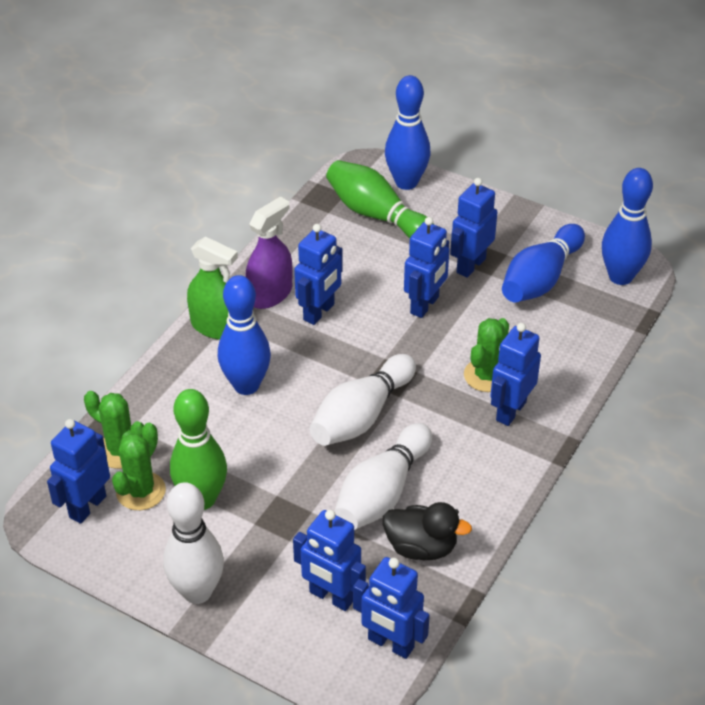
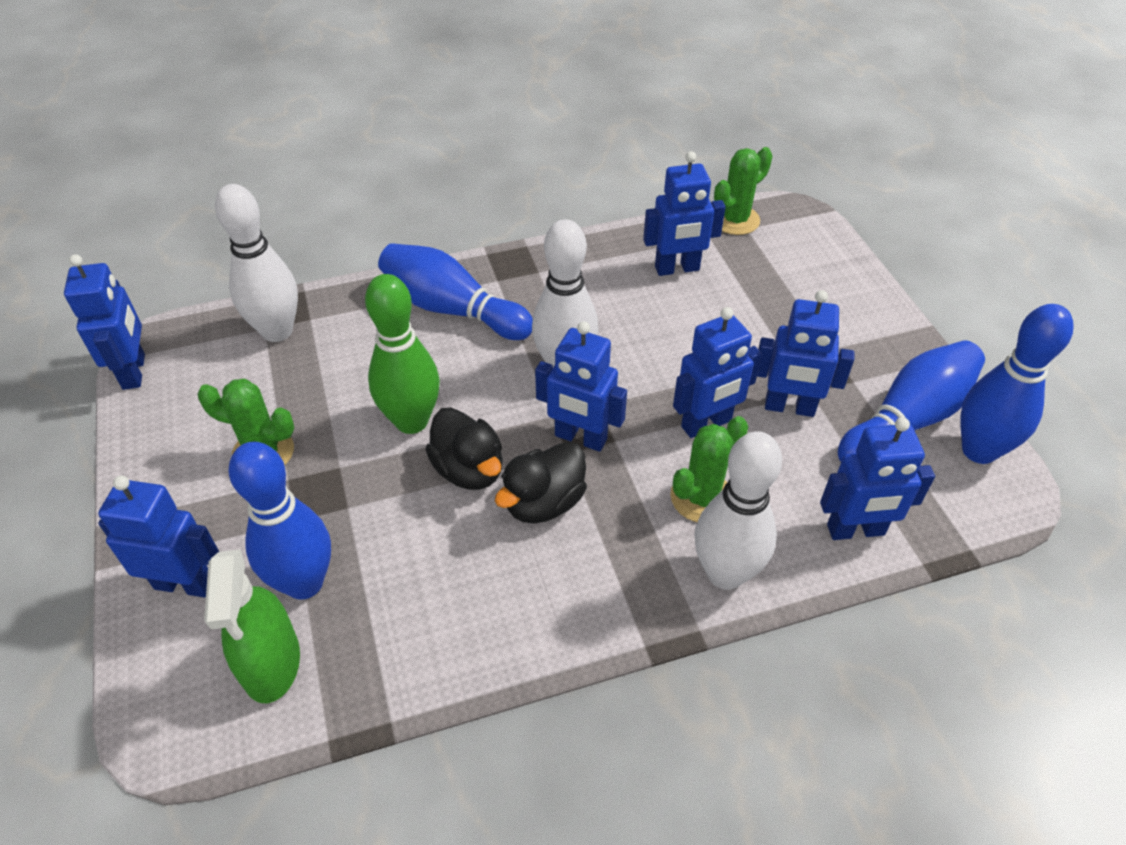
black duck: 1 -> 2
green bowling pin: 2 -> 1
purple spray bottle: 1 -> 0

